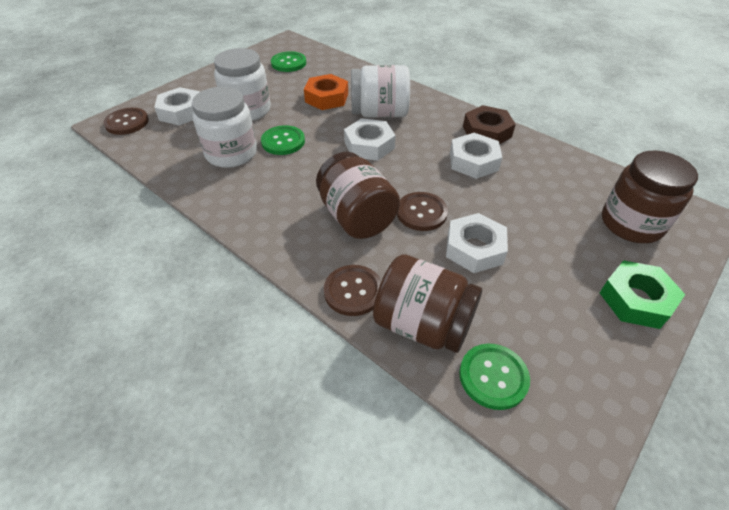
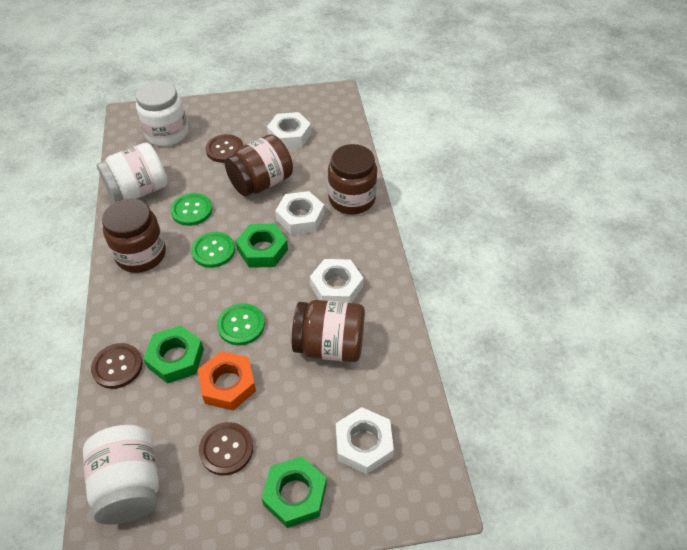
brown jar: 3 -> 4
brown nut: 1 -> 0
green nut: 1 -> 3

